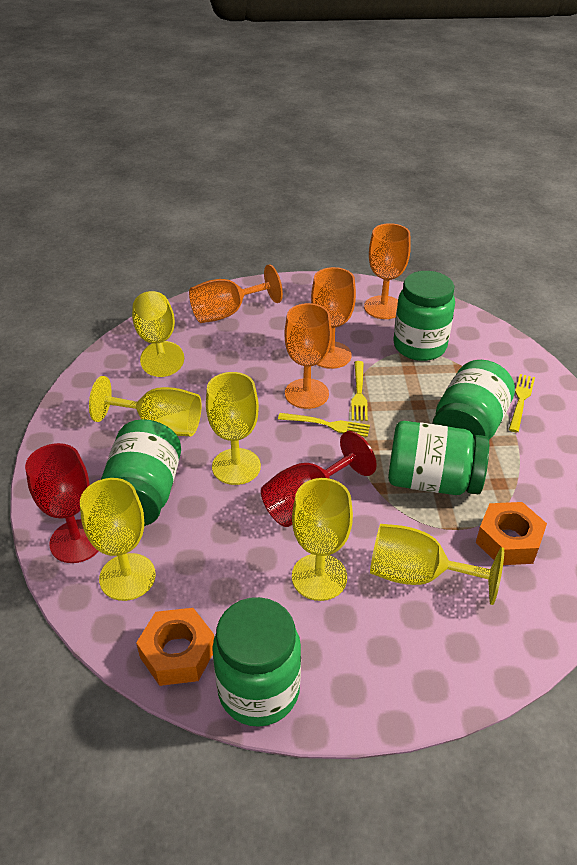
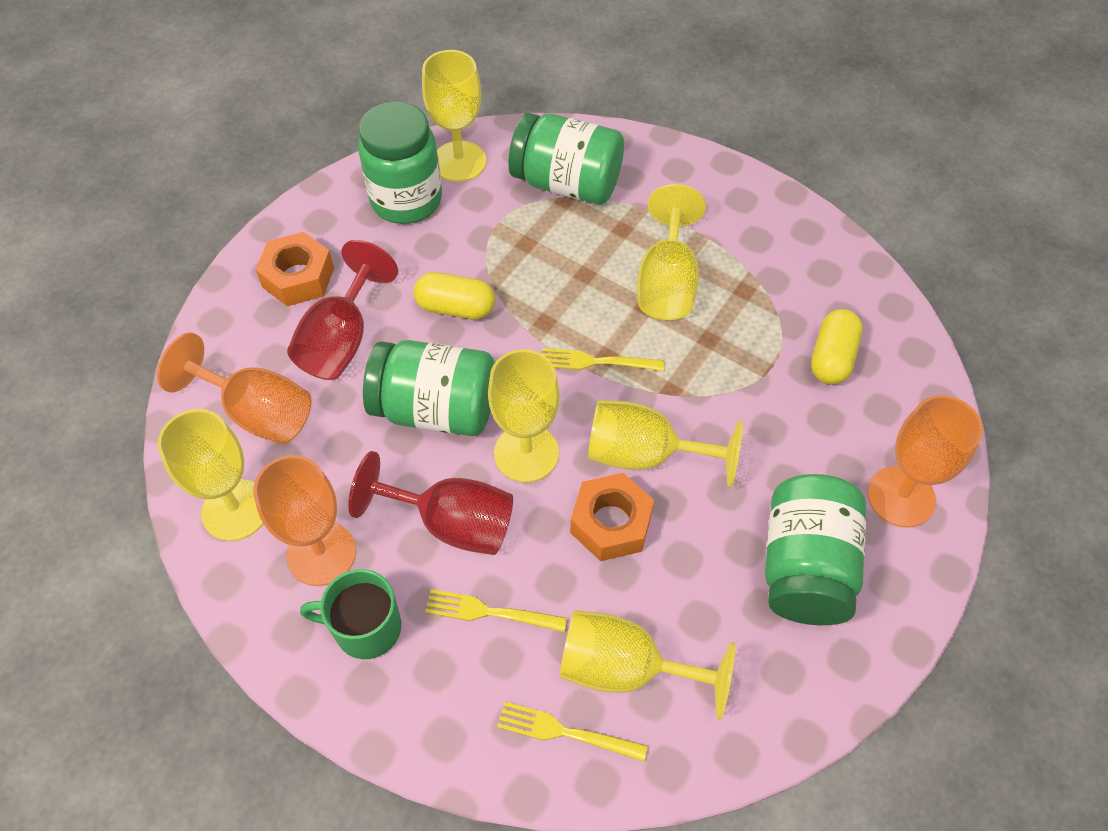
green jar: 5 -> 4
green mug: 0 -> 1
orange goblet: 4 -> 3
yellow capsule: 0 -> 2

